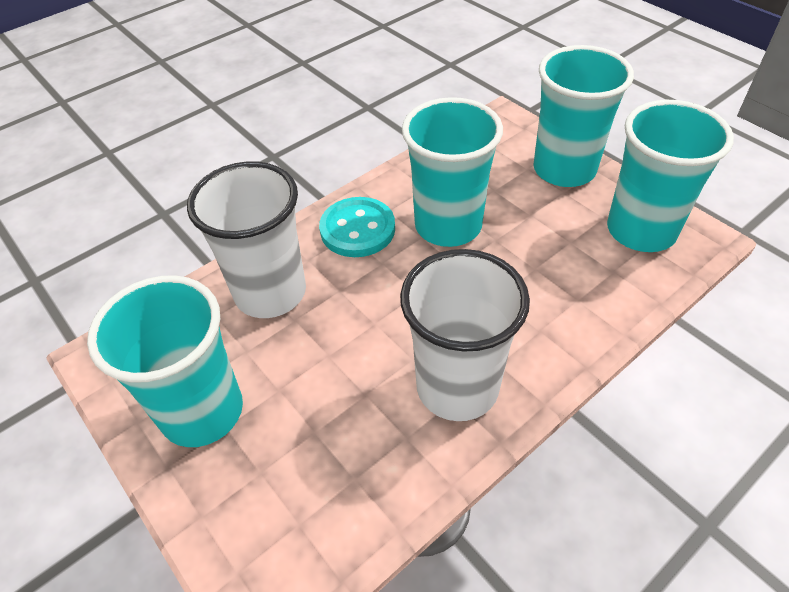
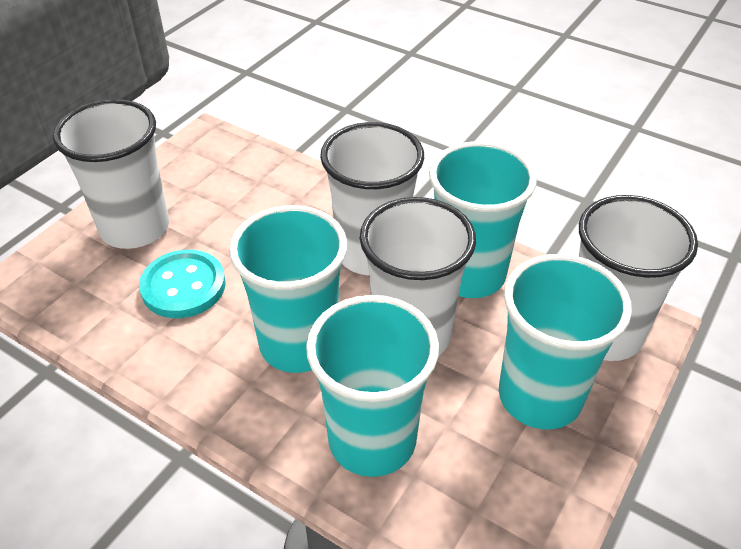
white cup: 2 -> 4

